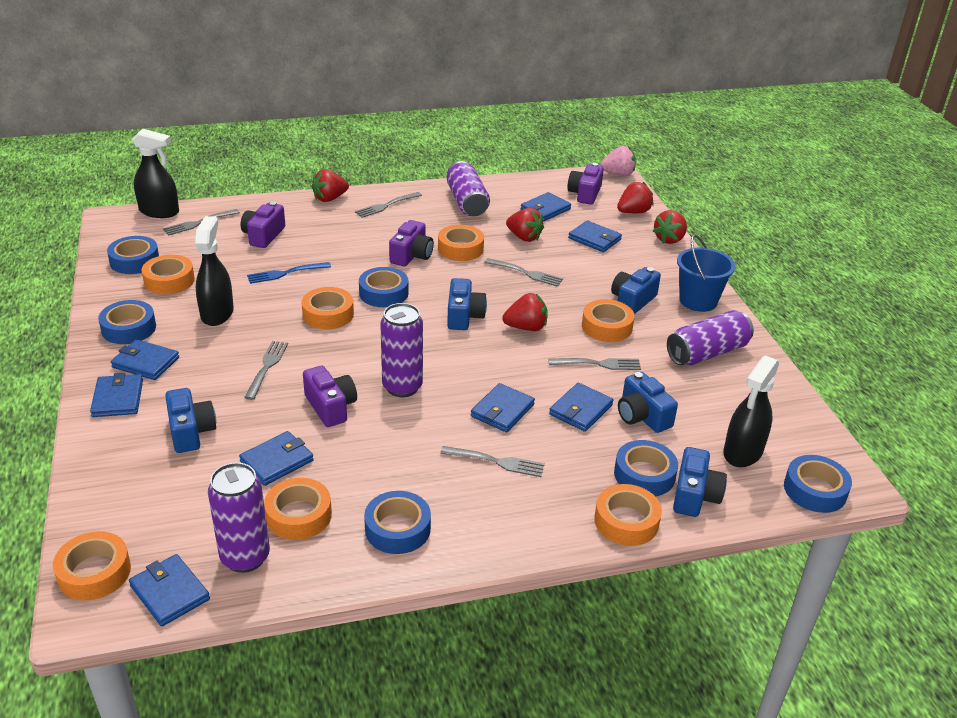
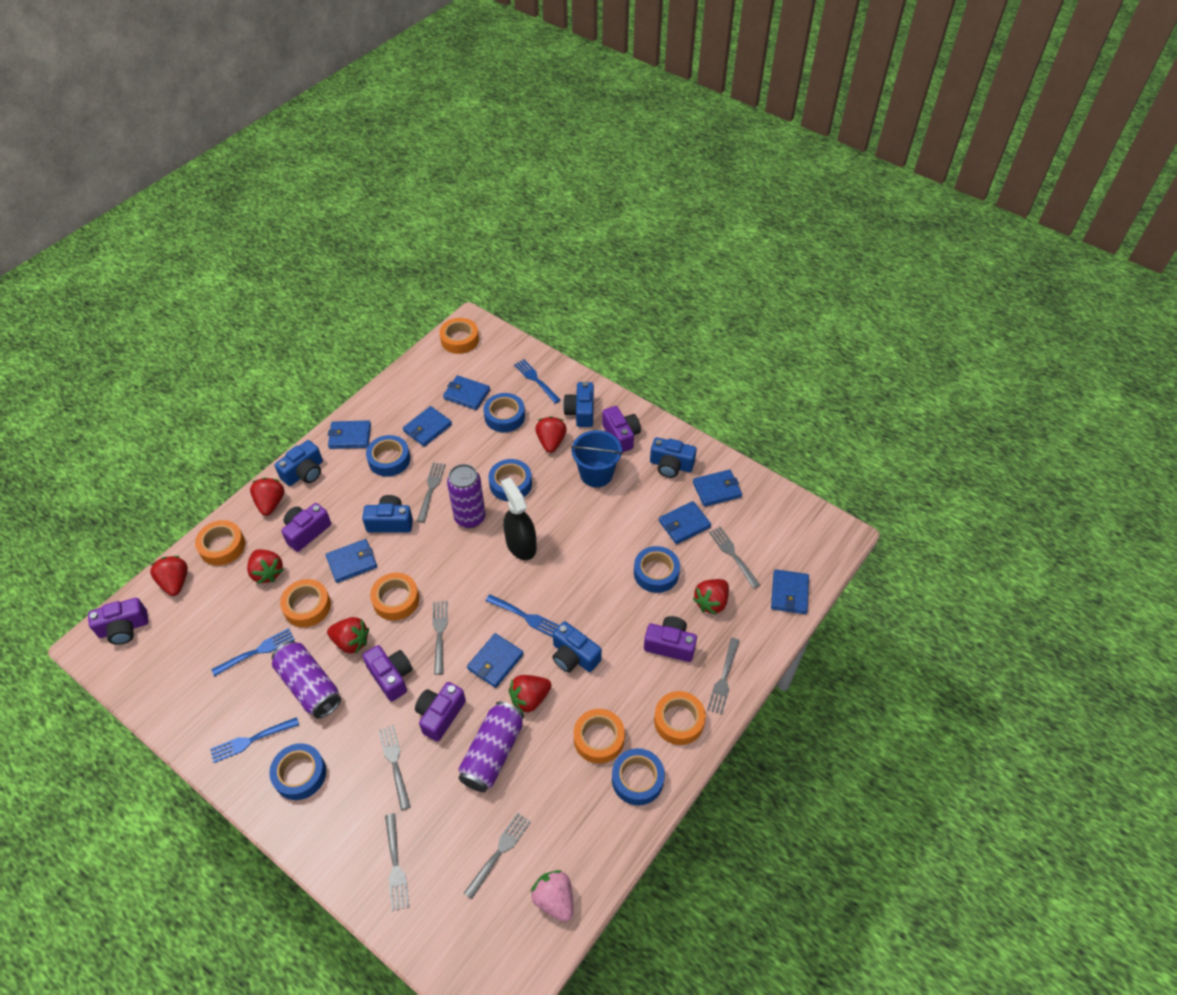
black spray bottle: 3 -> 1
blue fork: 1 -> 4
grey fork: 6 -> 7
orange tape: 7 -> 6
purple camera: 4 -> 6
purple can: 4 -> 3
red strawberry: 5 -> 7

